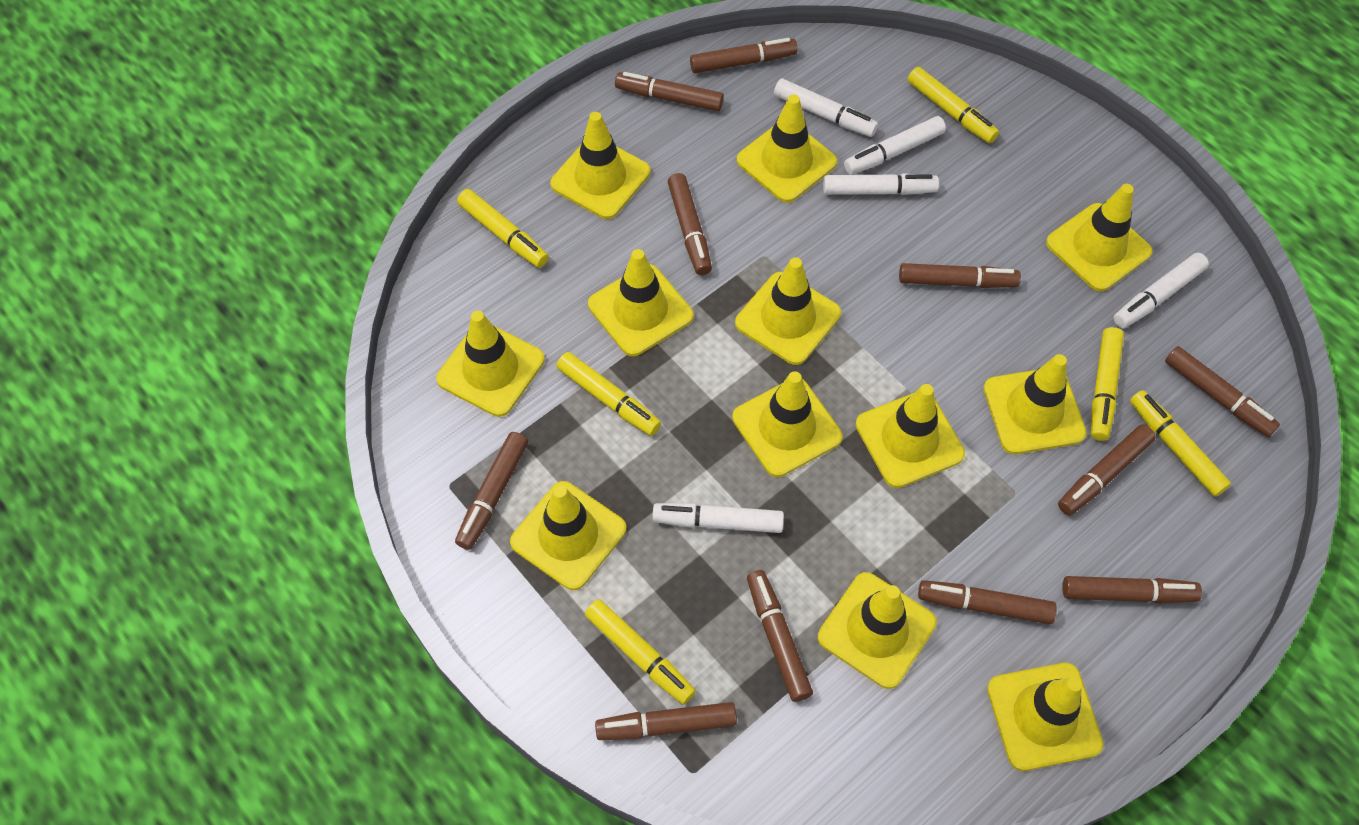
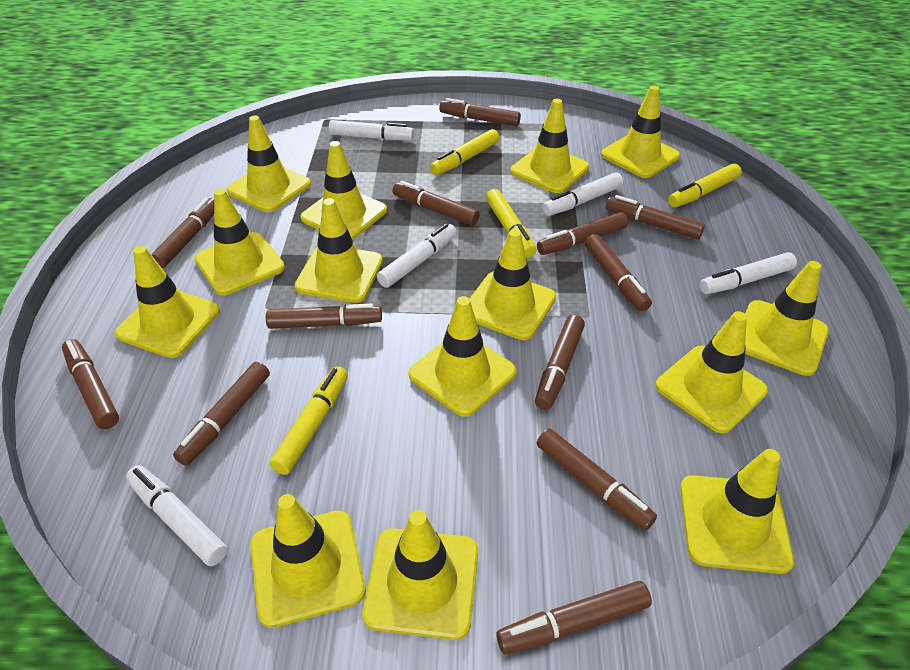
brown marker: 11 -> 12
yellow marker: 6 -> 4
yellow traffic cone: 12 -> 14

